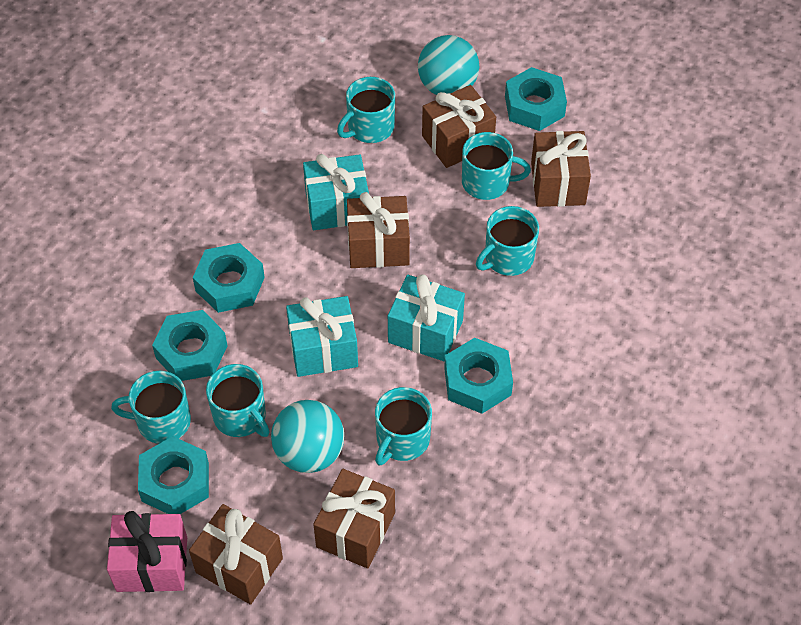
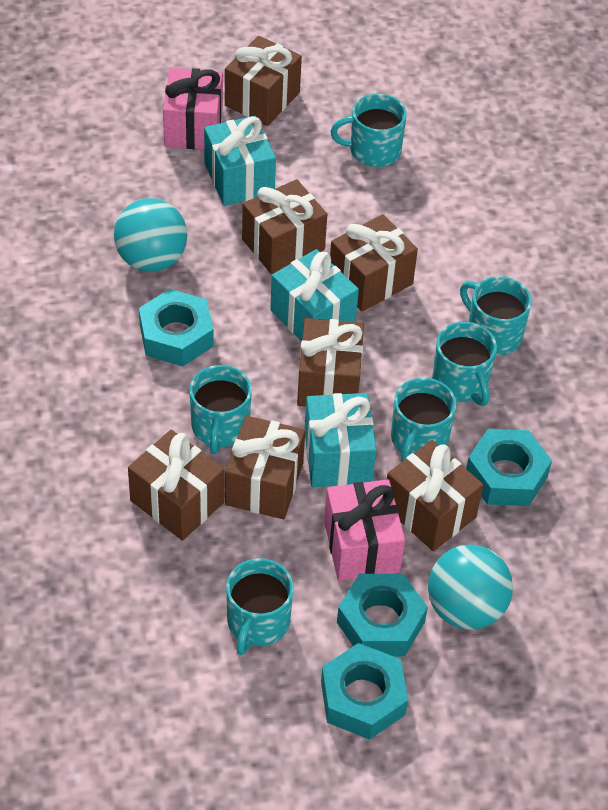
brown gift: 5 -> 7
pink gift: 1 -> 2
turquoise nut: 5 -> 4

